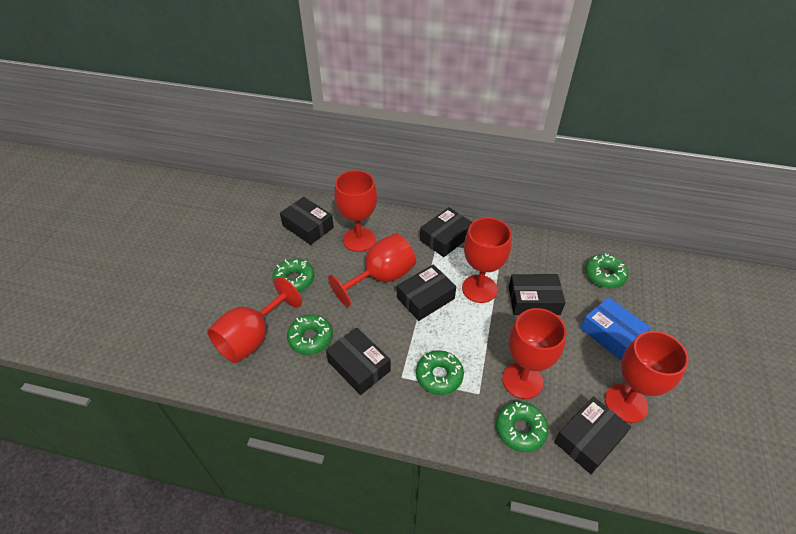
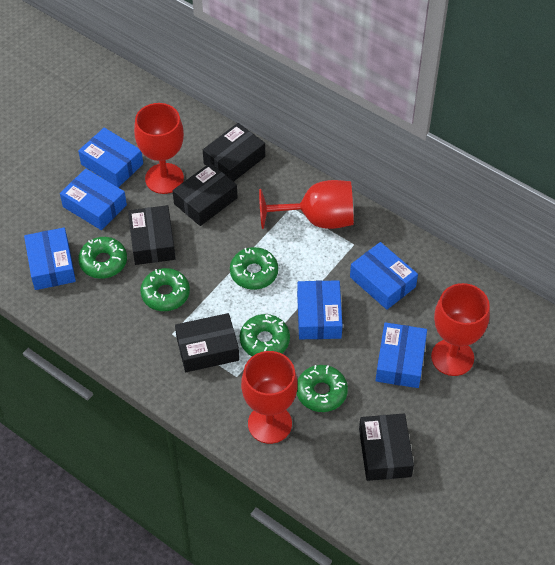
black box: 6 -> 5
blue box: 1 -> 6
red goblet: 6 -> 4

